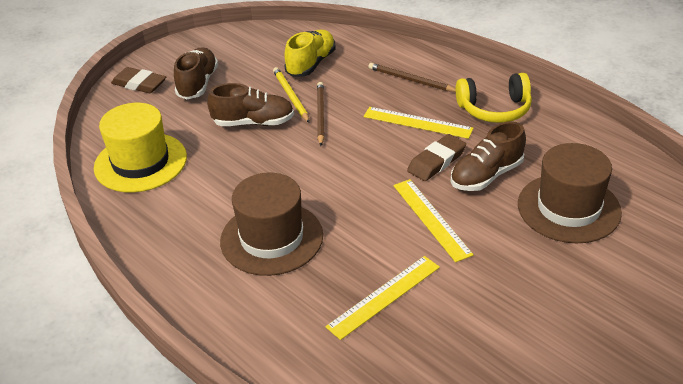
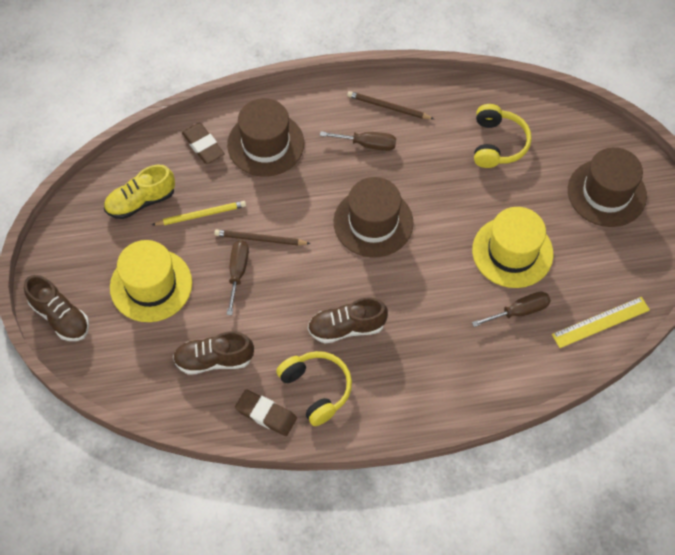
brown hat: 2 -> 3
brown screwdriver: 0 -> 3
yellow hat: 1 -> 2
yellow headphones: 1 -> 2
yellow ruler: 3 -> 1

